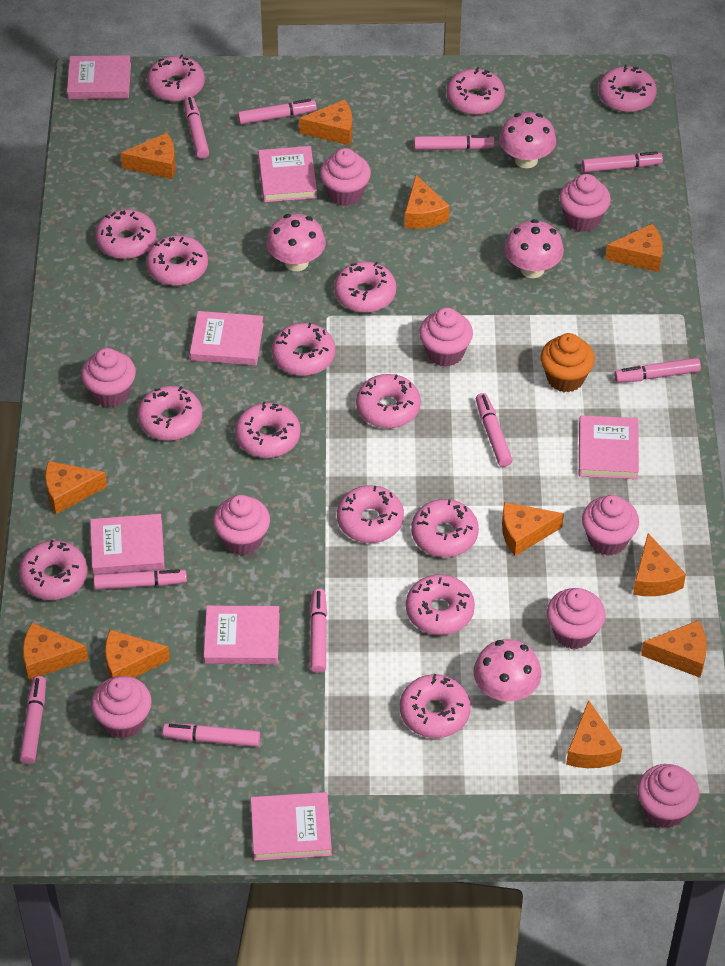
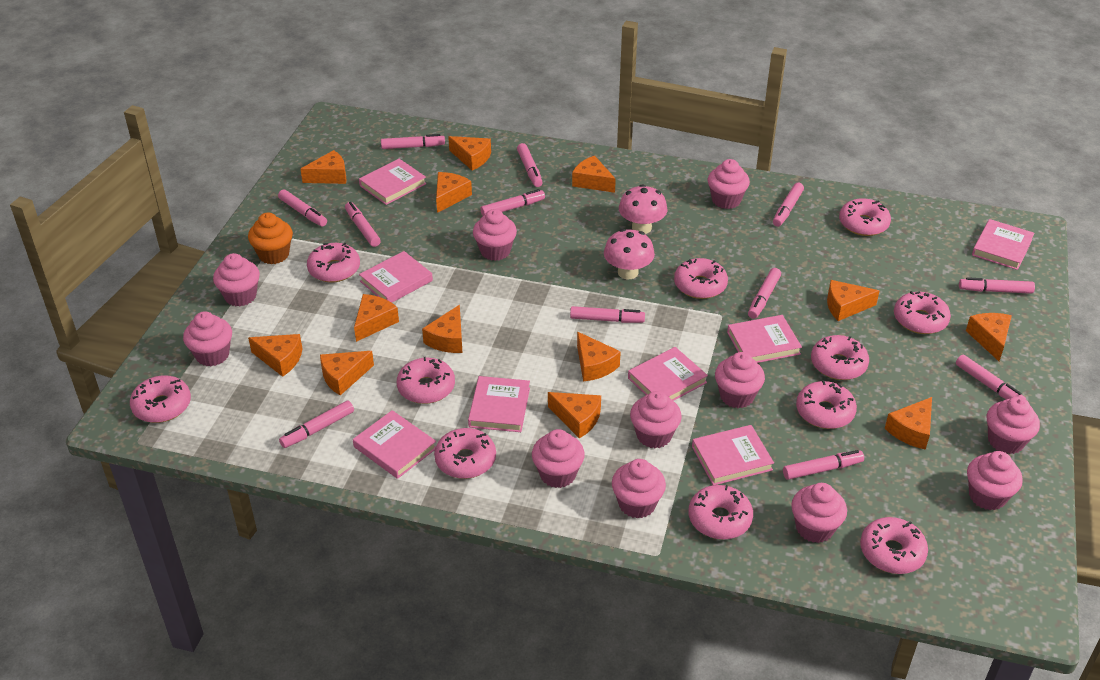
orange cheese: 11 -> 13
pink book: 7 -> 8
pink cupcake: 9 -> 11
pink donut: 15 -> 11
pink marker: 10 -> 12
pink mushroom: 4 -> 2

